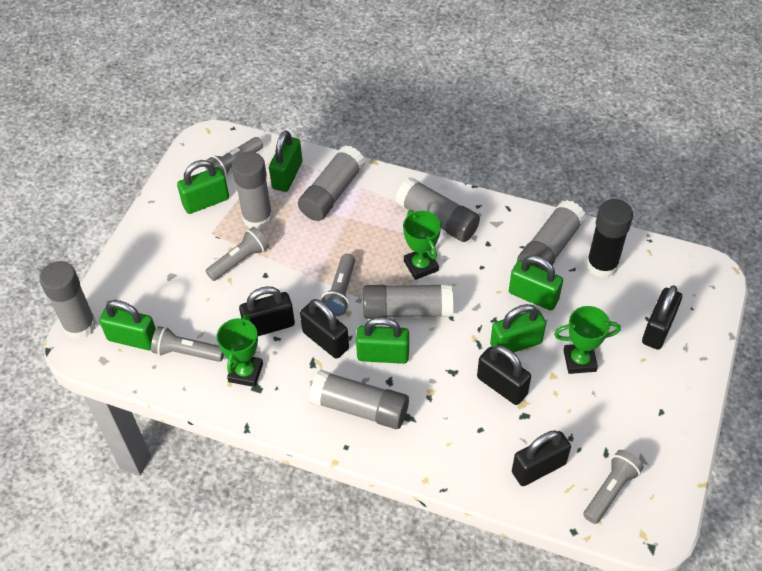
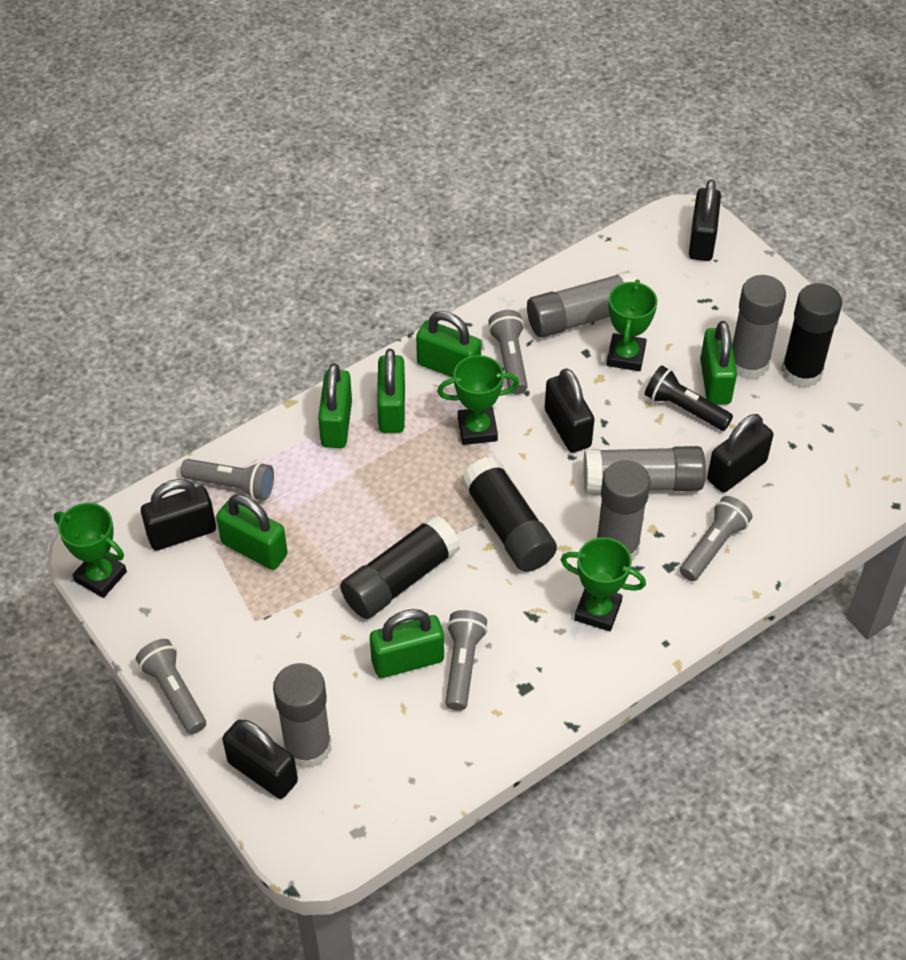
black flashlight: 0 -> 1
black glue stick: 1 -> 3
green trophy: 3 -> 4
grey glue stick: 7 -> 5

